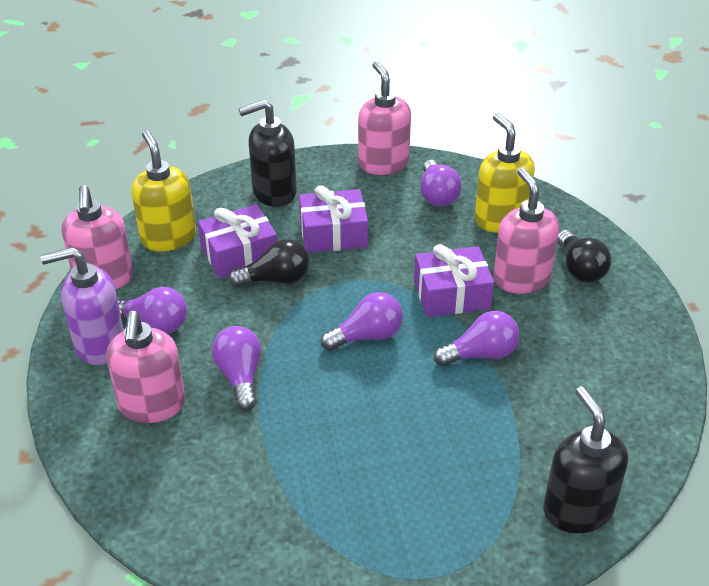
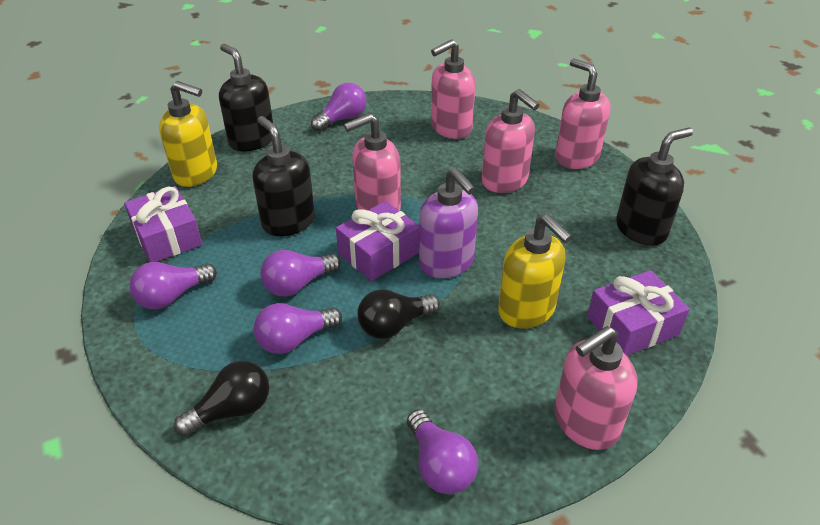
black soap dispenser: 2 -> 3
pink soap dispenser: 4 -> 5

